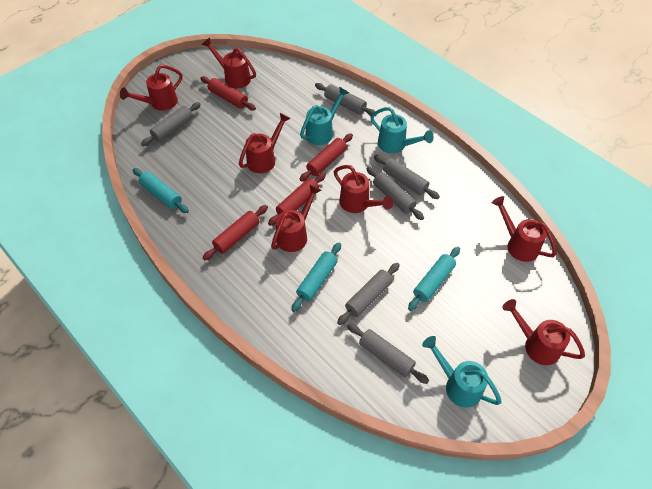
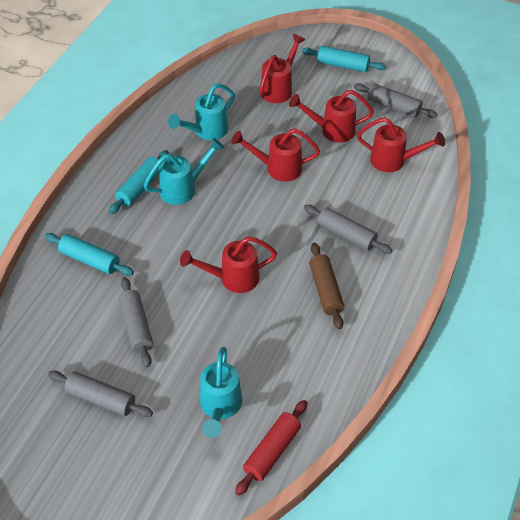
brown rolling pin: 0 -> 1
grey rolling pin: 6 -> 4
red rolling pin: 4 -> 1
red watering can: 7 -> 5

